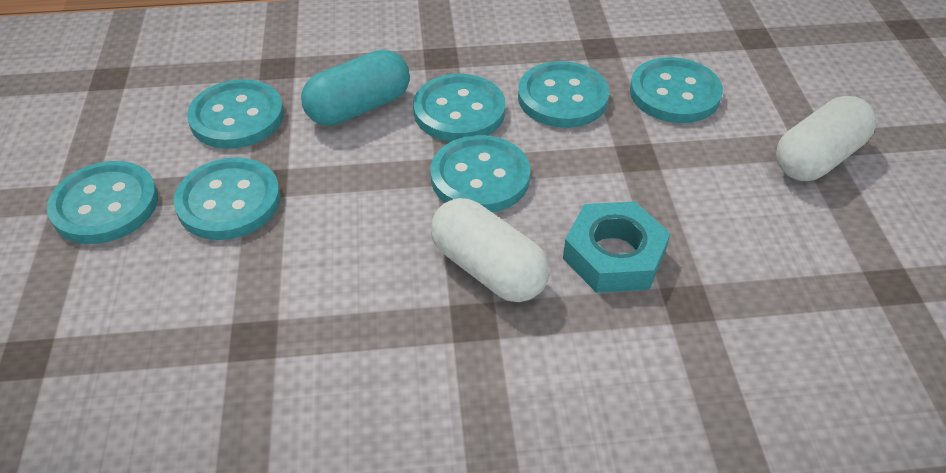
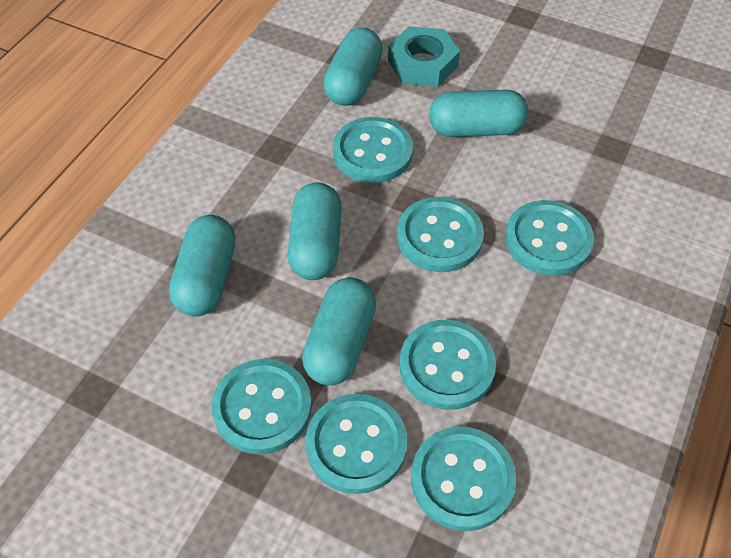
turquoise capsule: 1 -> 5
white capsule: 2 -> 0

